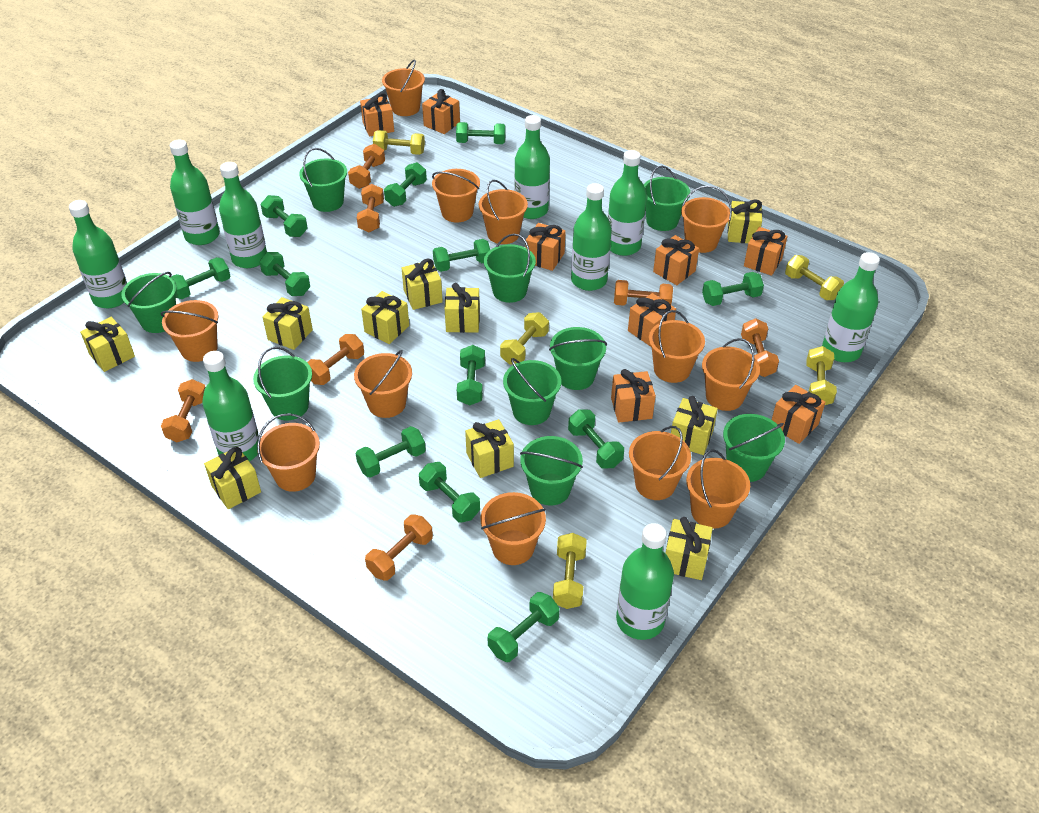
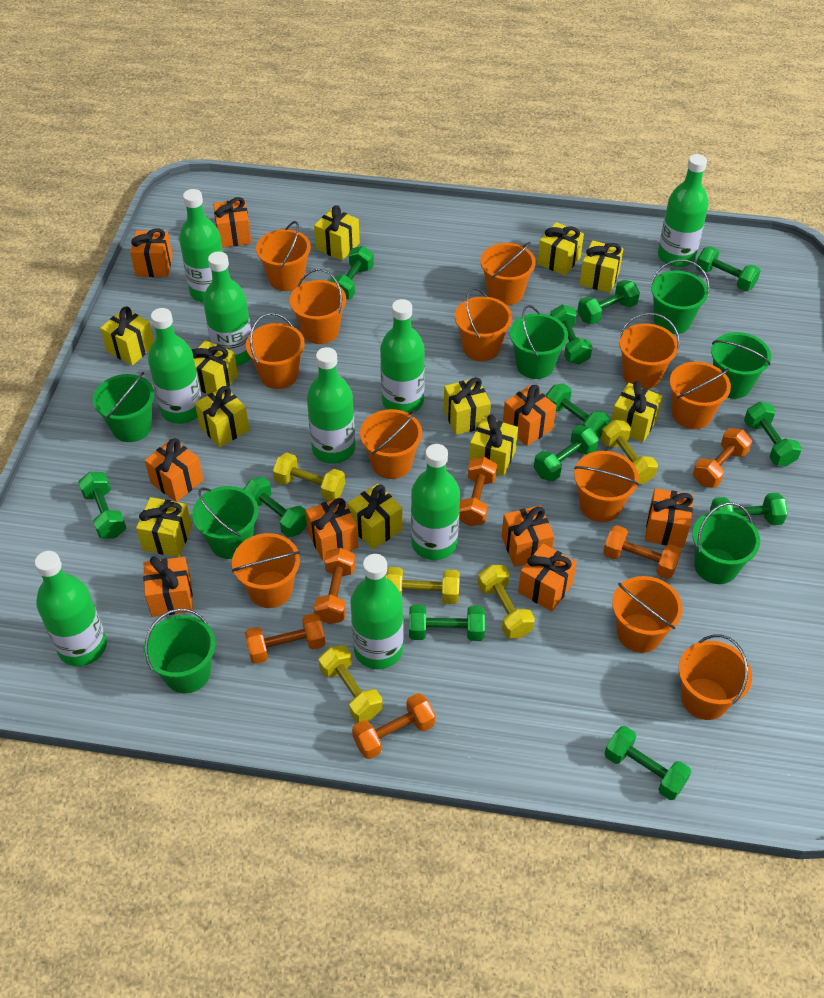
green bucket: 9 -> 7
orange dumbbell: 7 -> 6
orange gift: 8 -> 9
yellow gift: 10 -> 11

